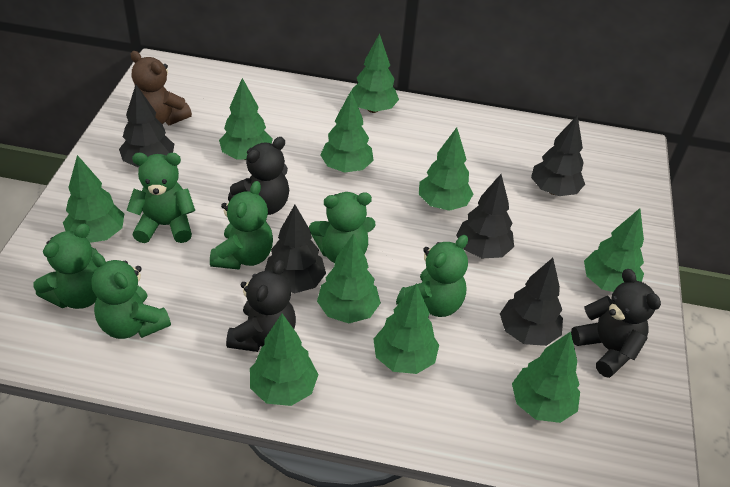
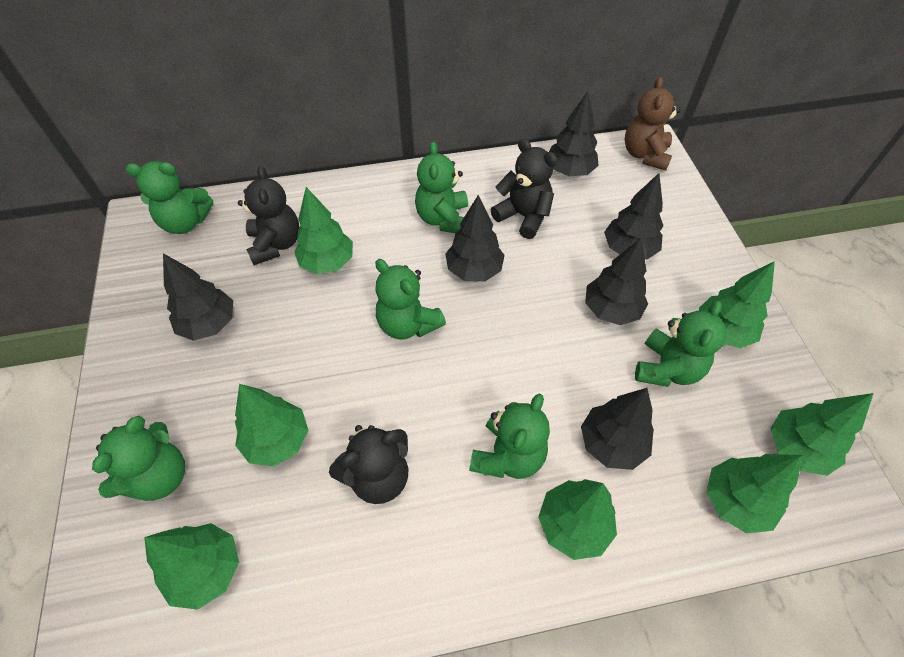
black tree: 5 -> 6
green tree: 10 -> 7

